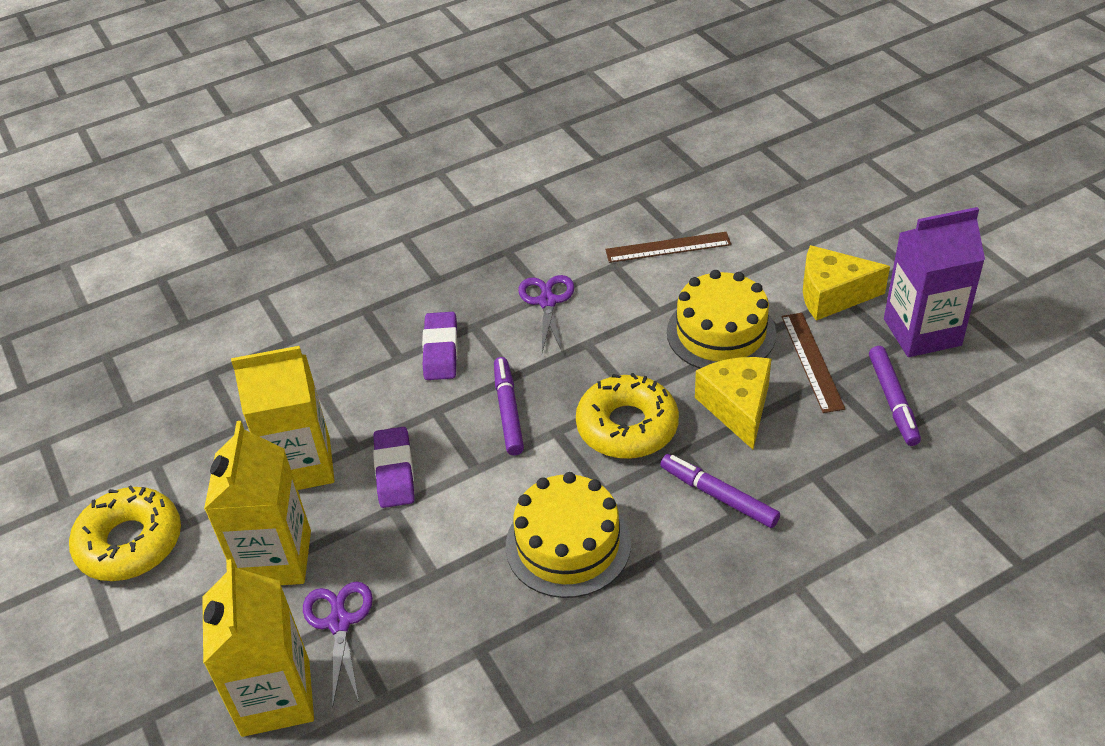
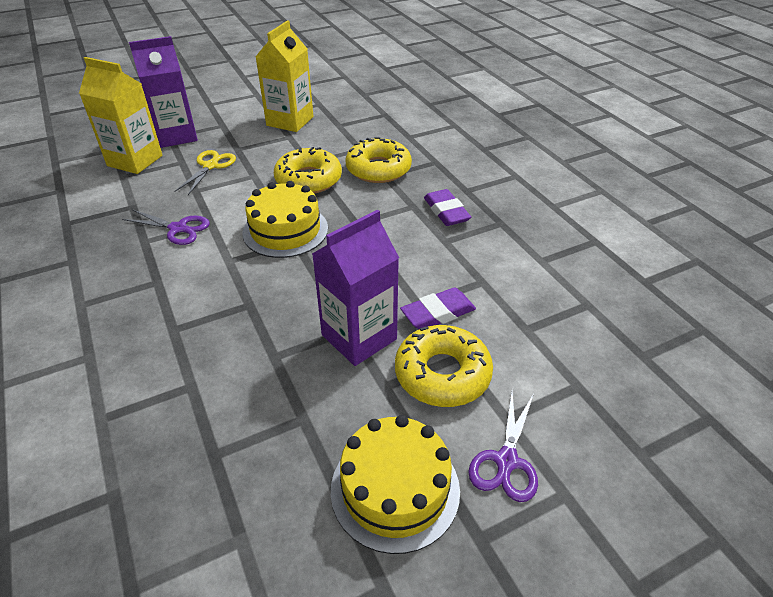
brown ruler: 2 -> 0
purple carton: 1 -> 2
purple marker: 3 -> 0
yellow carton: 3 -> 2
yellow cheese: 2 -> 0
yellow donut: 2 -> 3
yellow scissors: 0 -> 1

